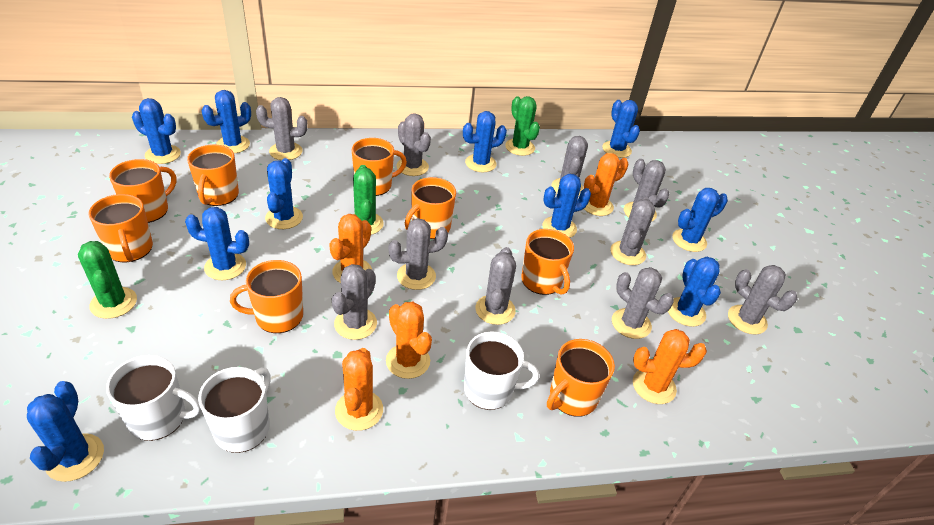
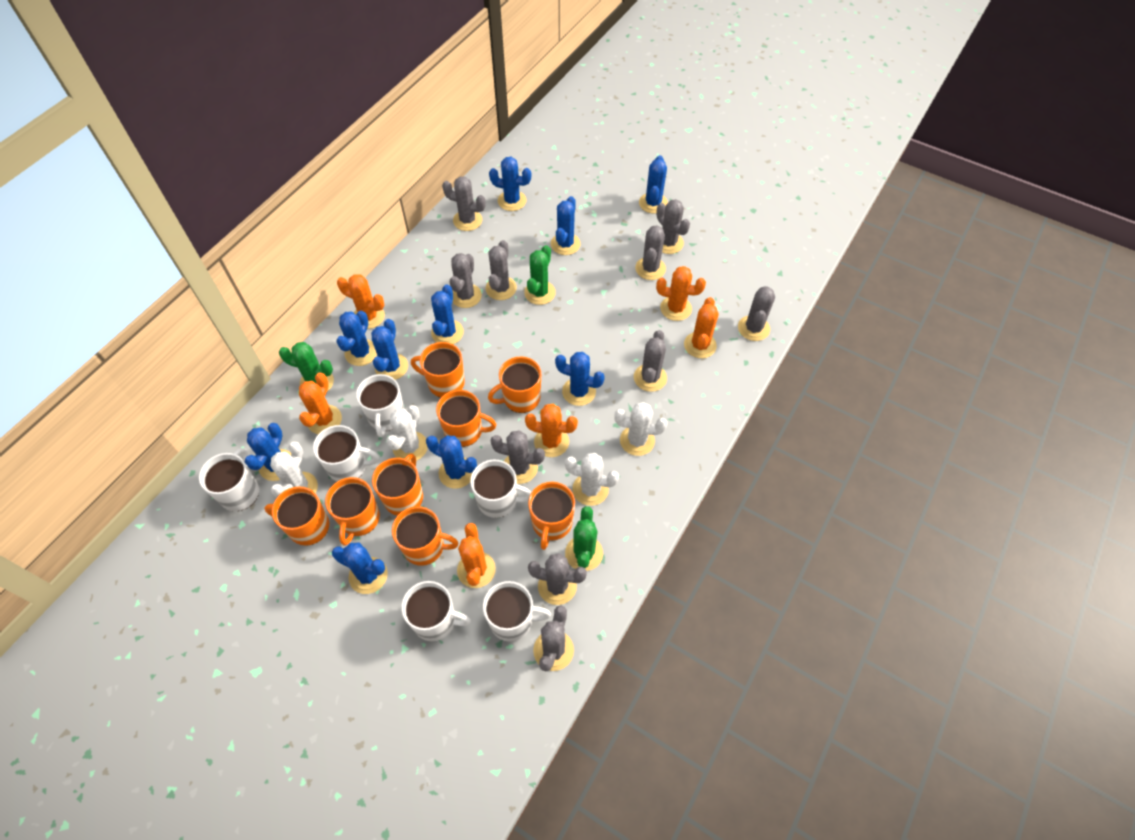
orange cactus: 5 -> 6
white cactus: 0 -> 4
white mug: 3 -> 6

